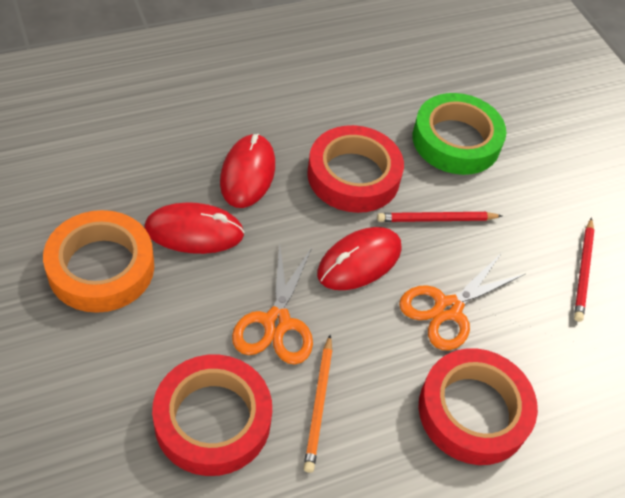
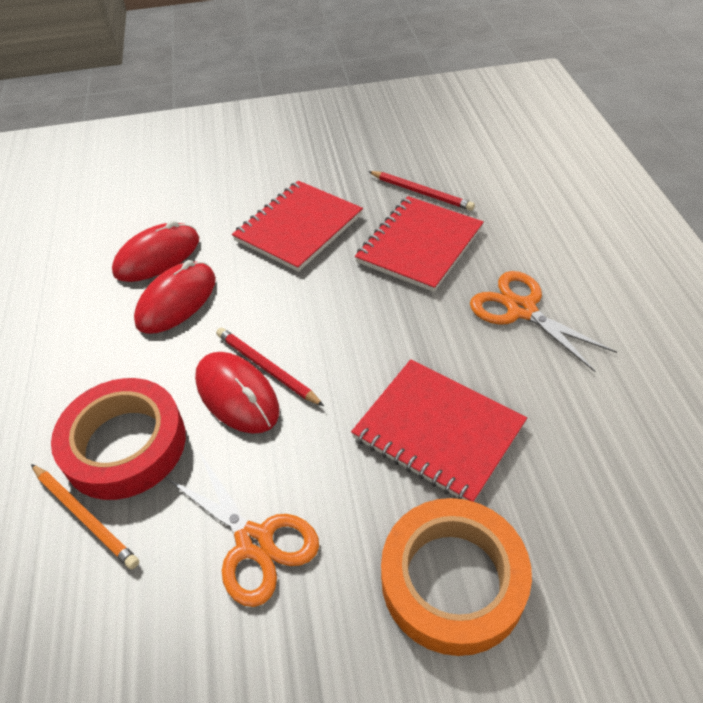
green tape: 1 -> 0
red notebook: 0 -> 3
red tape: 3 -> 1

